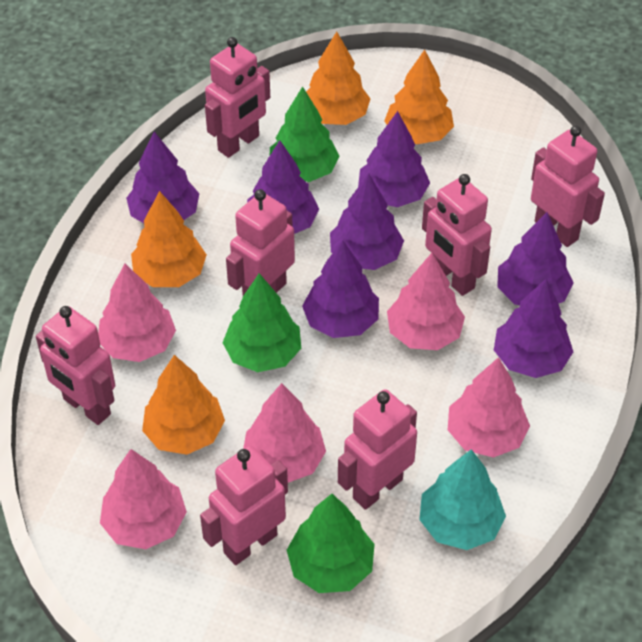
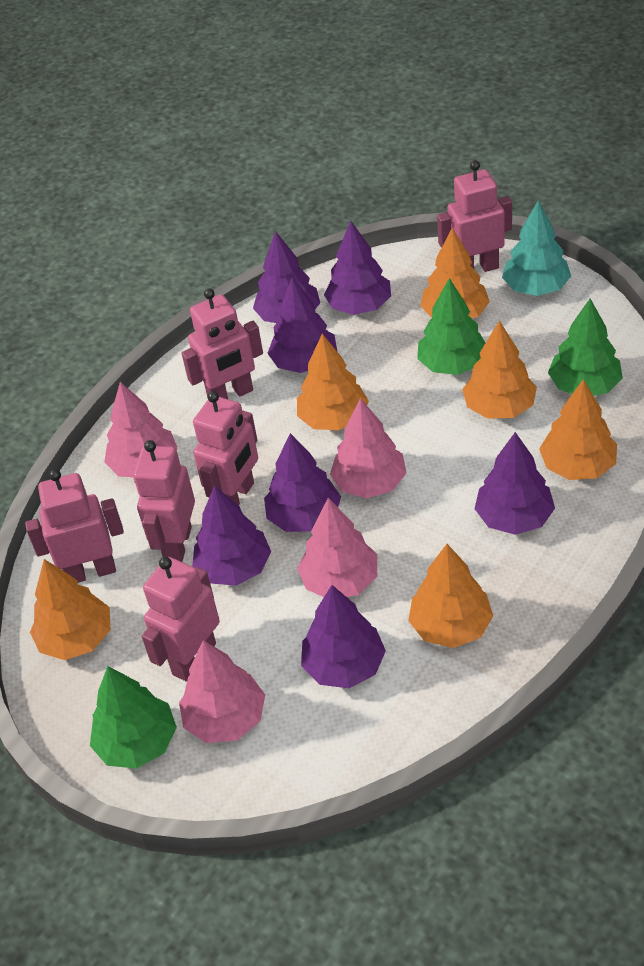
orange tree: 4 -> 6
pink robot: 7 -> 6
pink tree: 5 -> 4

